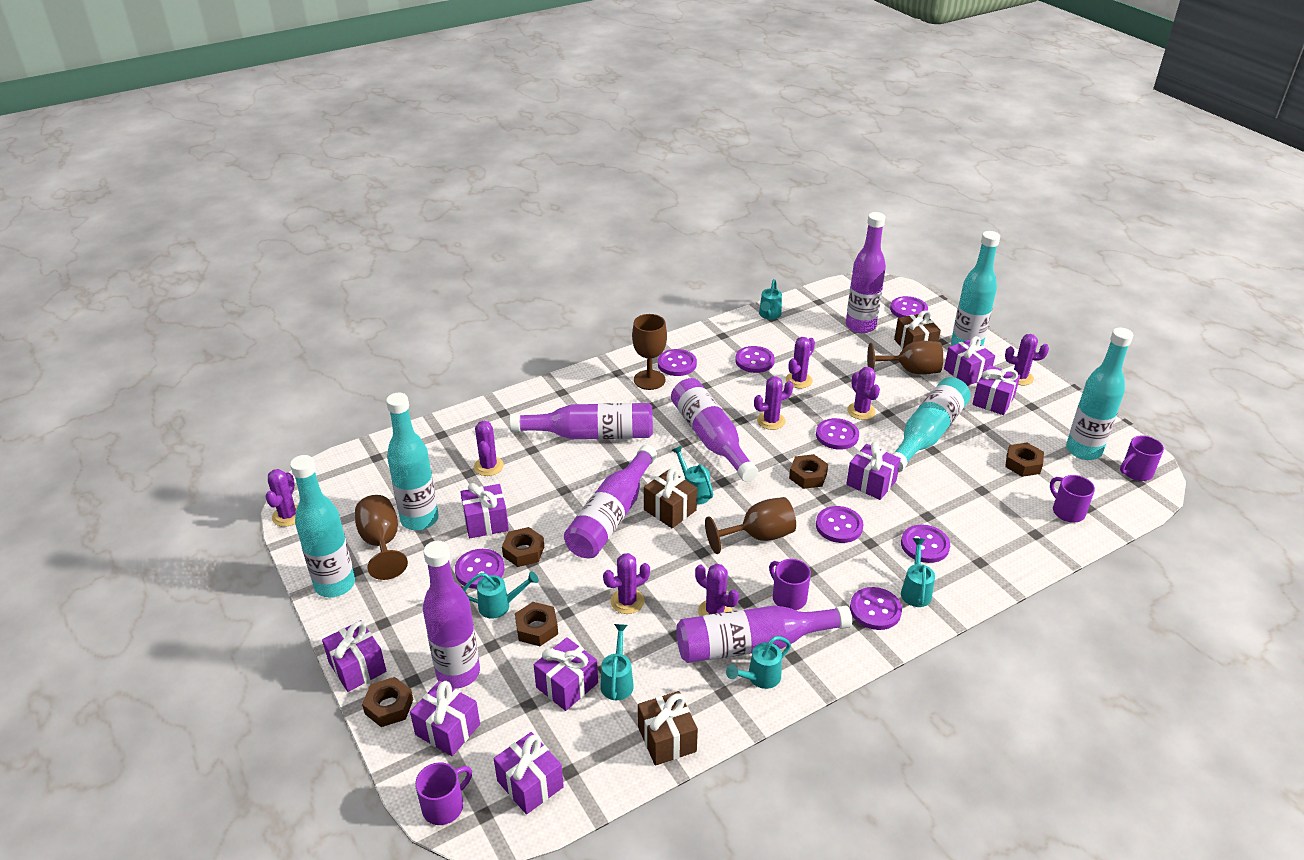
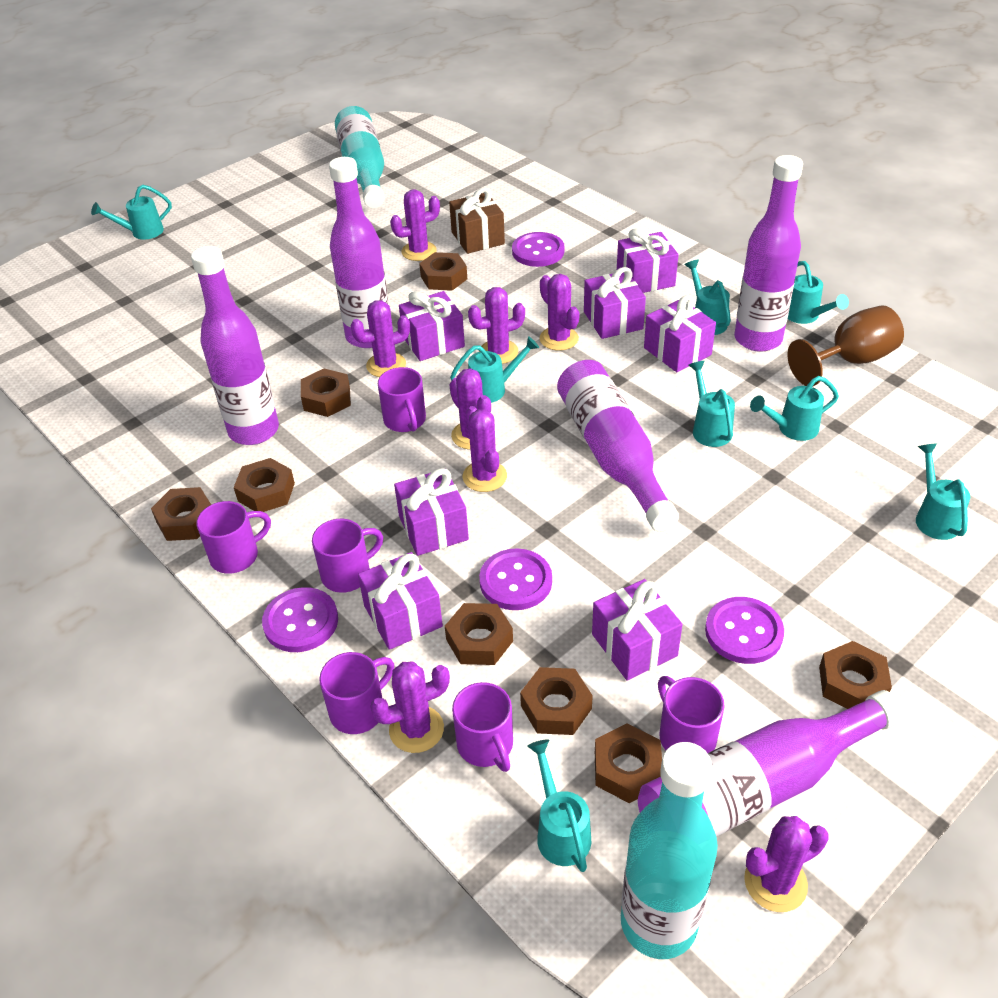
brown gift: 3 -> 1
brown goblet: 4 -> 1
brown nut: 5 -> 8
purple bottle: 6 -> 5
purple button: 8 -> 4
purple gift: 8 -> 7
purple mug: 4 -> 6
turquoise bottle: 5 -> 2
turquoise watering can: 6 -> 8

